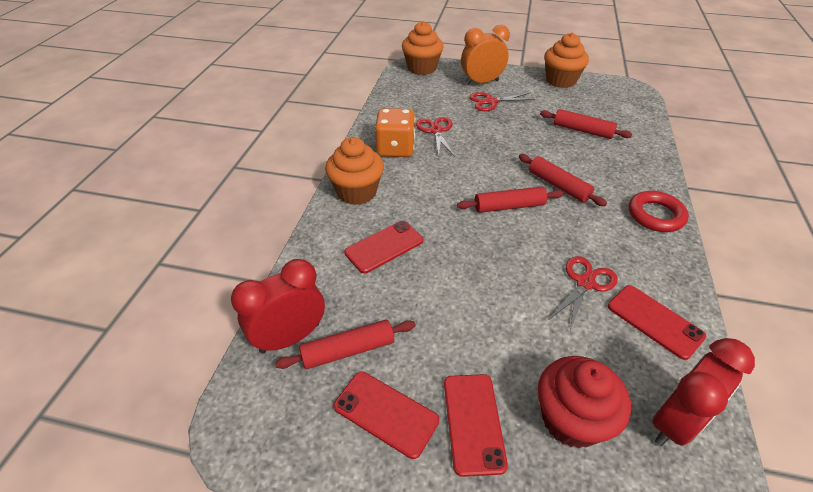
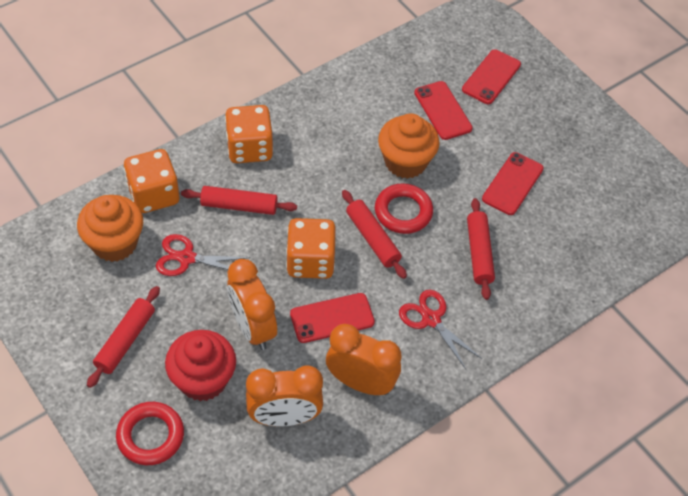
orange clock: 1 -> 3
orange cupcake: 3 -> 2
orange dice: 1 -> 3
red clock: 2 -> 0
red ring: 1 -> 2
red scissors: 3 -> 2

